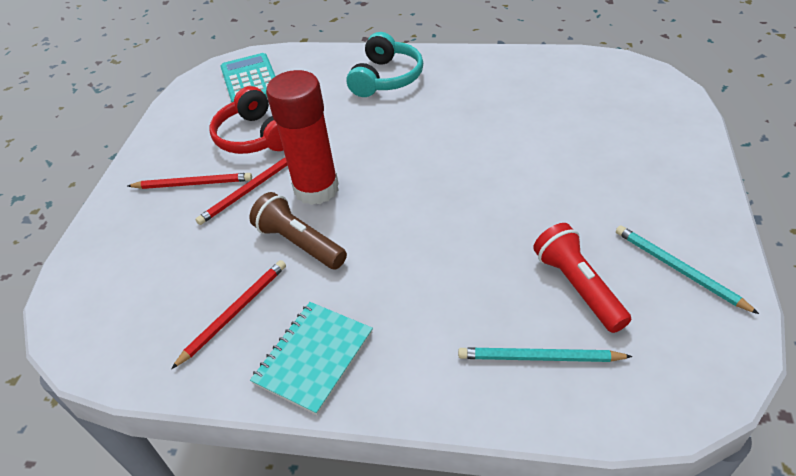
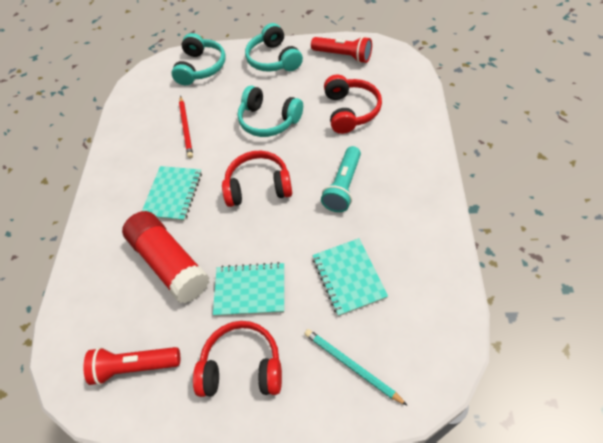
brown flashlight: 1 -> 0
red flashlight: 1 -> 2
red headphones: 1 -> 3
red pencil: 3 -> 1
turquoise calculator: 1 -> 0
turquoise flashlight: 0 -> 1
turquoise headphones: 1 -> 3
turquoise notebook: 1 -> 3
turquoise pencil: 2 -> 1

